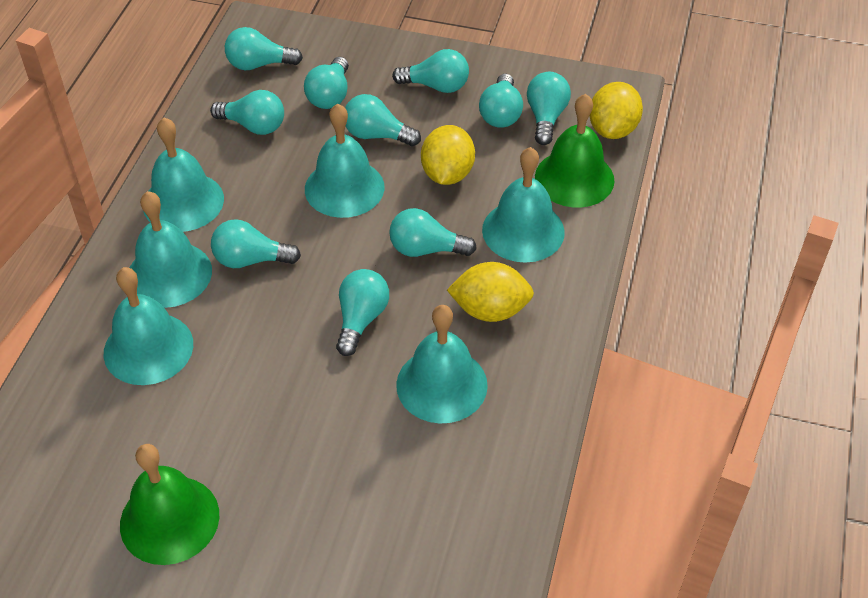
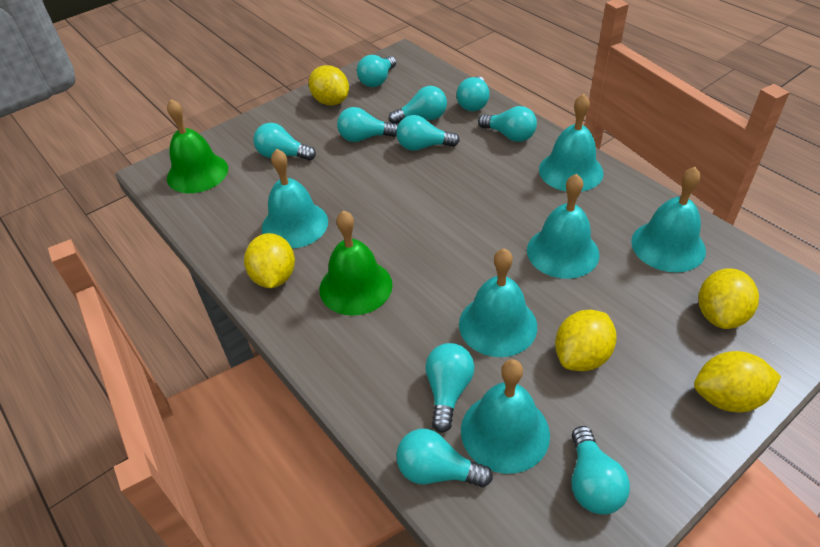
yellow lemon: 3 -> 5

